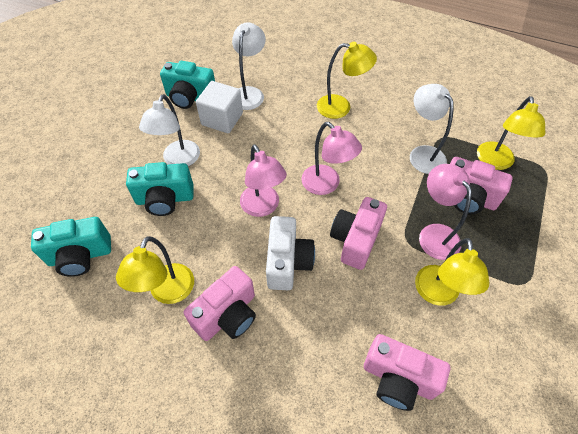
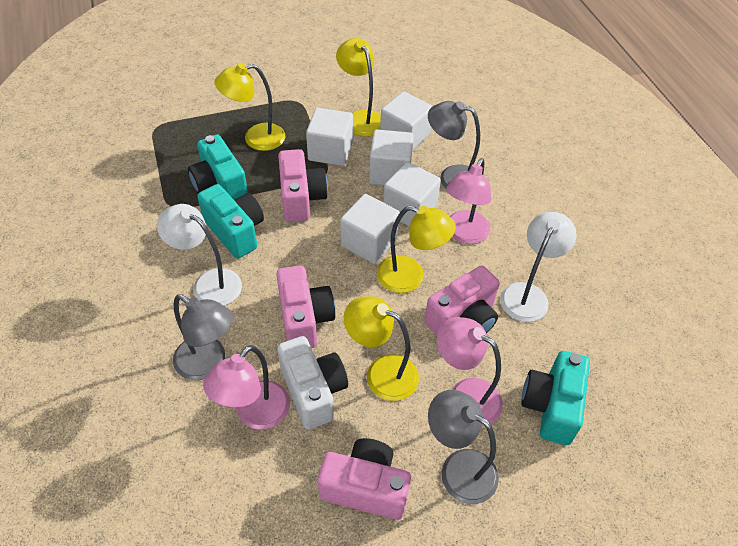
grey lamp: 0 -> 3
white cube: 1 -> 5
white lamp: 3 -> 2

